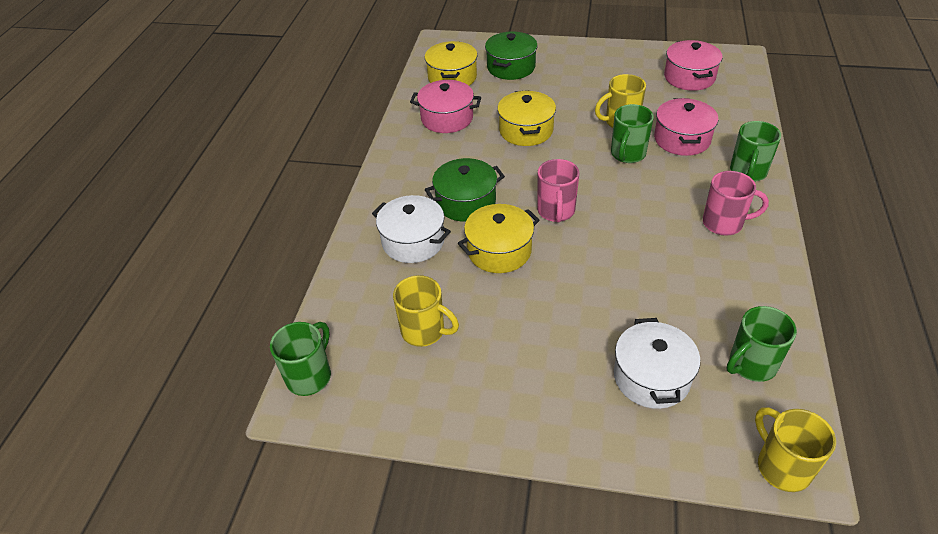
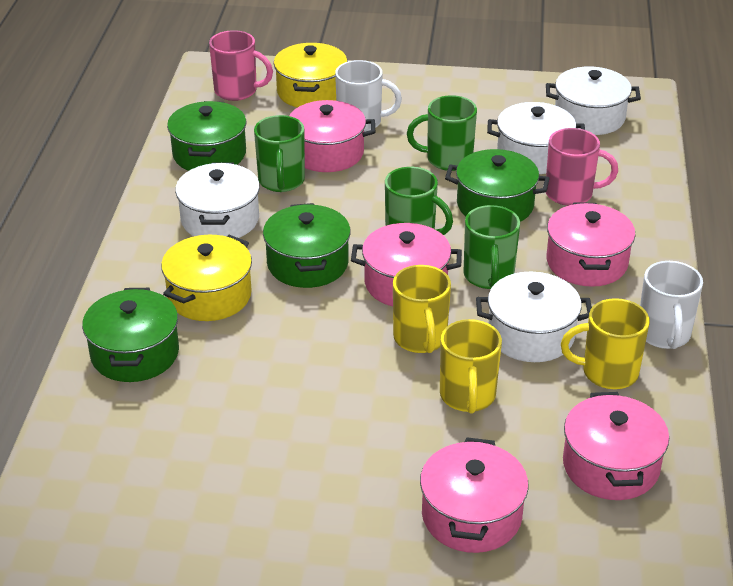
green pot: 2 -> 4
pink pot: 3 -> 5
white mug: 0 -> 2
white pot: 2 -> 4
yellow pot: 3 -> 2

